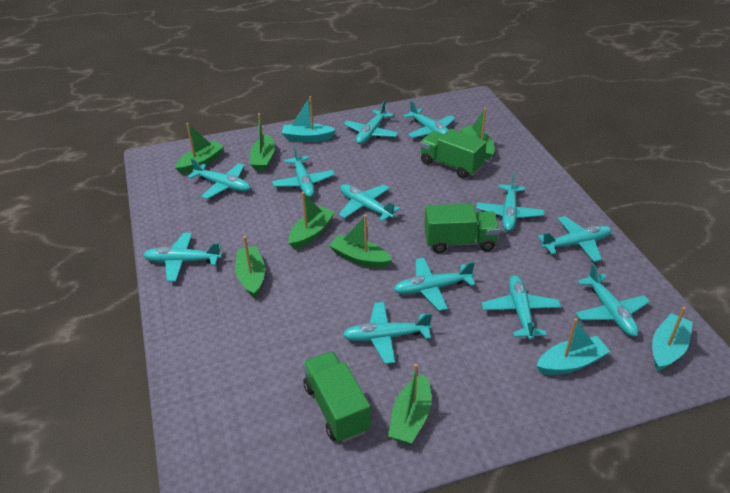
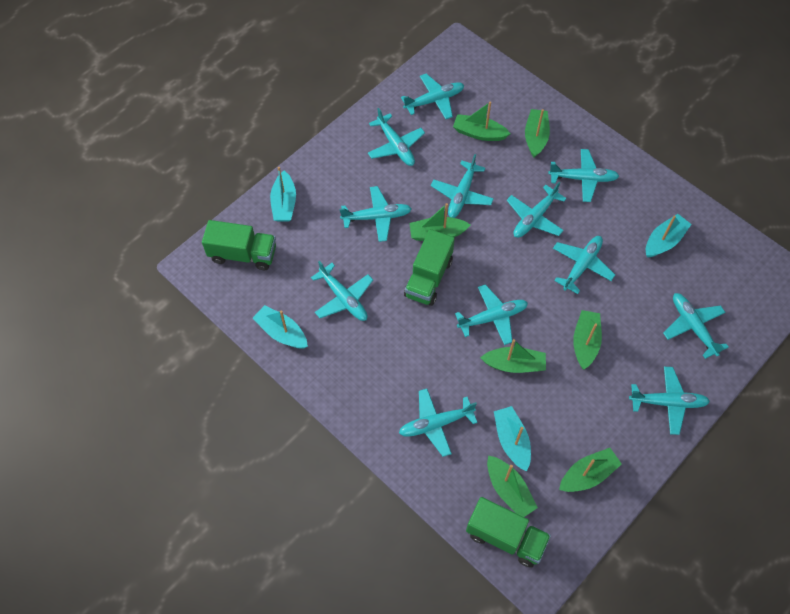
turquoise boat: 3 -> 4

